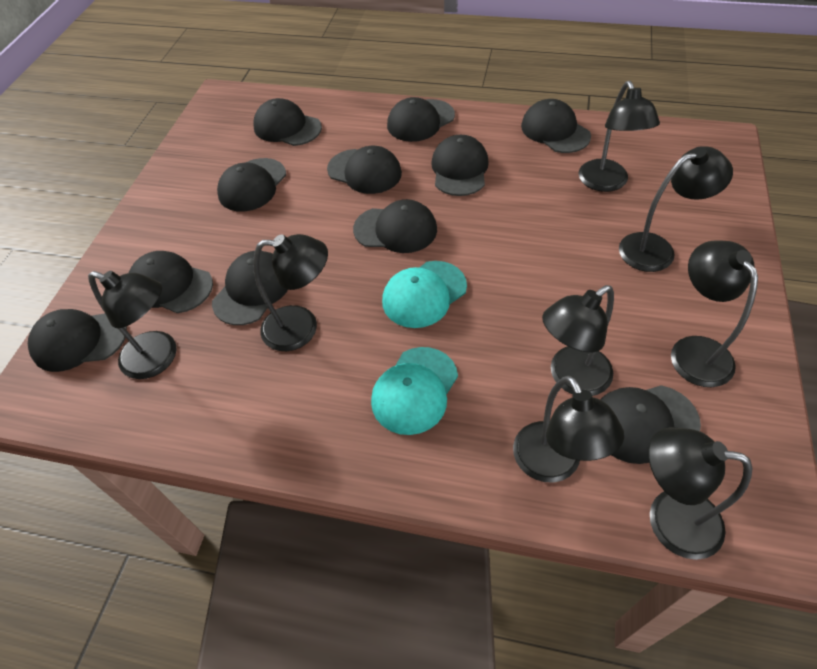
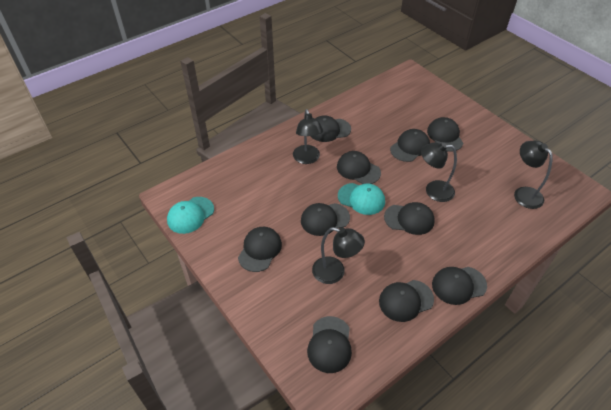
black cap: 11 -> 10
black lamp: 8 -> 4

